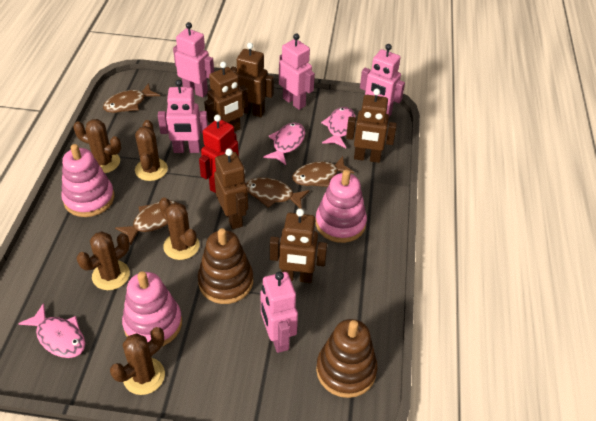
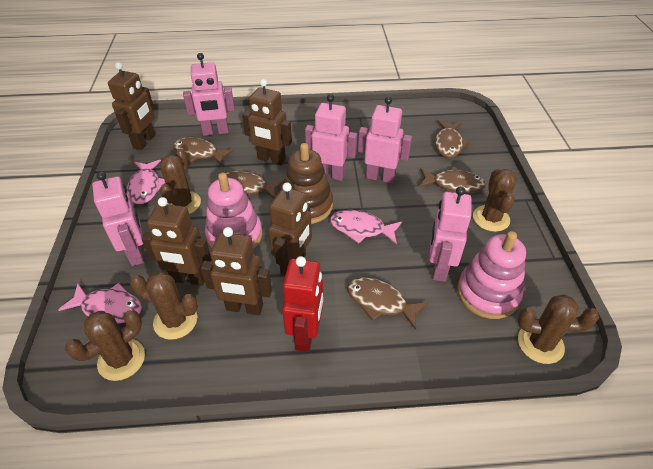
brown fish: 4 -> 5
brown stacking toy: 2 -> 1
pink stacking toy: 3 -> 2

